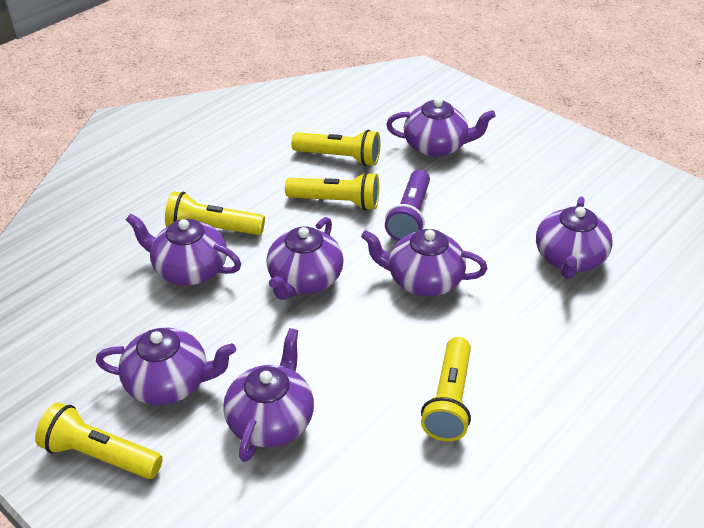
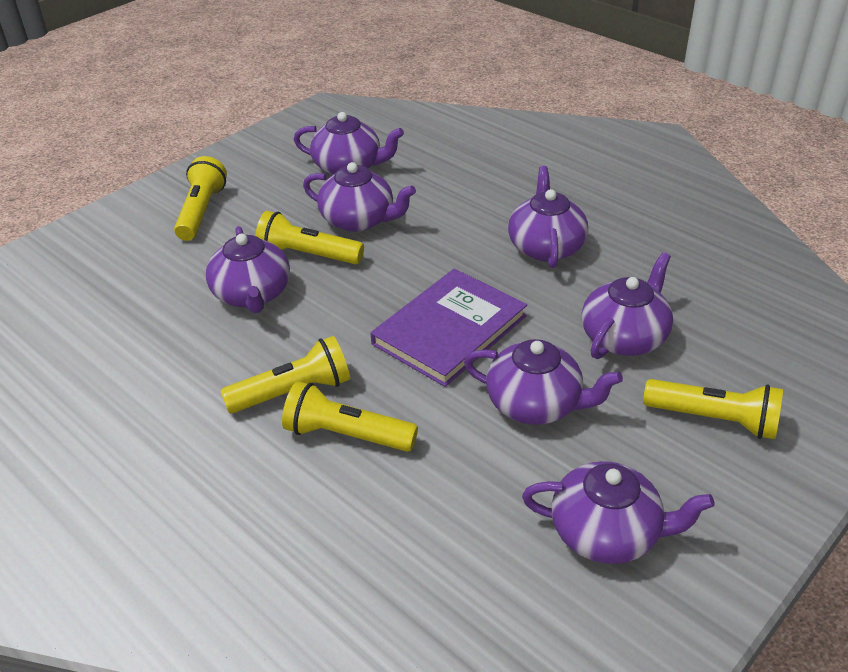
purple book: 0 -> 1
purple flashlight: 1 -> 0

